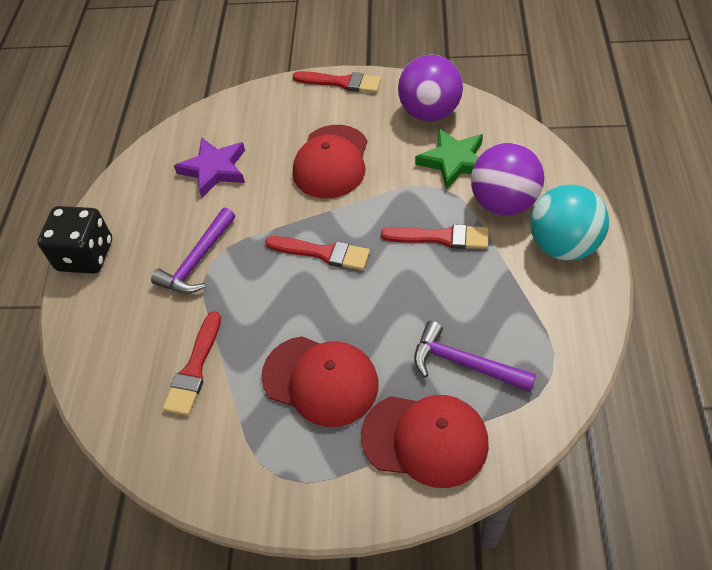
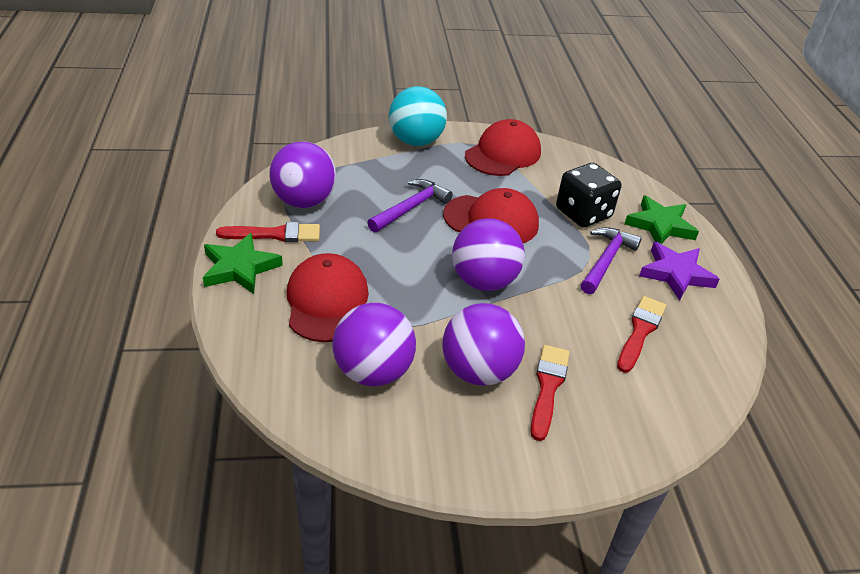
green star: 1 -> 2
purple ball: 2 -> 4
red brush: 4 -> 3

